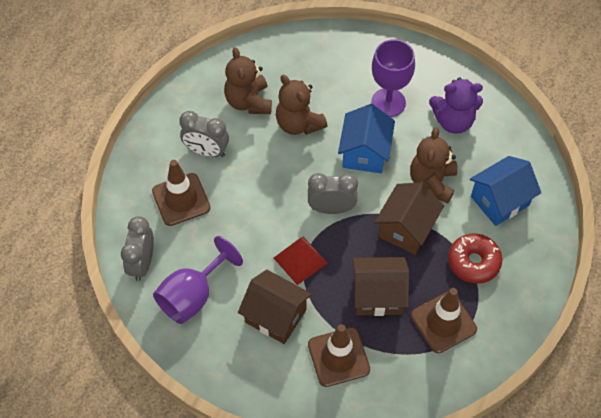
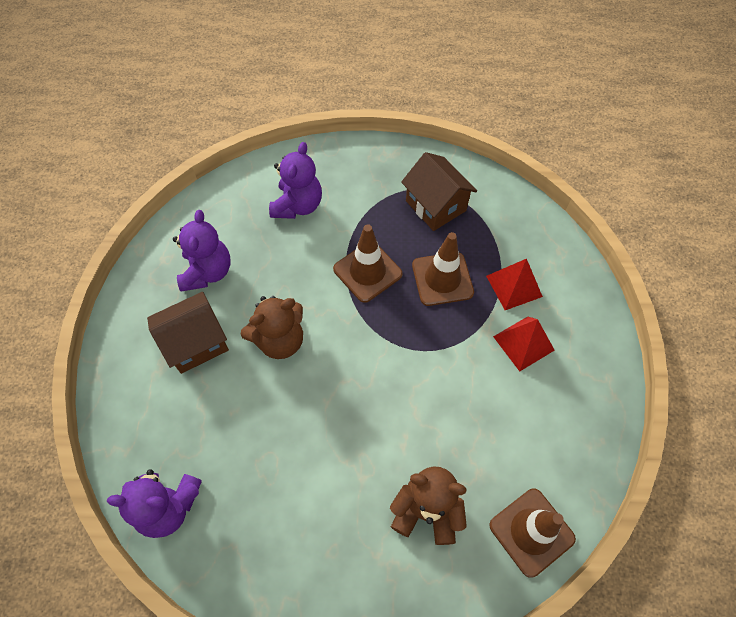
blue house: 2 -> 0
brown house: 3 -> 2
brown teddy bear: 3 -> 2
grey clock: 3 -> 0
purple goblet: 2 -> 0
purple teddy bear: 1 -> 3
red donut: 1 -> 0
red pyramid: 1 -> 2

